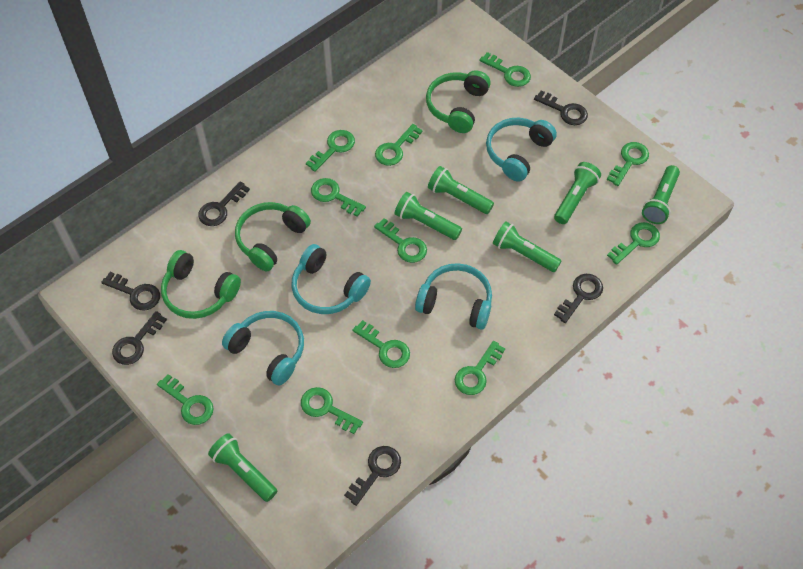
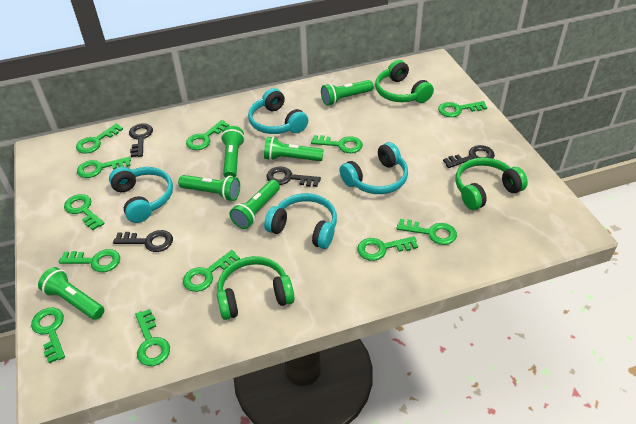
black key: 6 -> 4
green key: 11 -> 12

